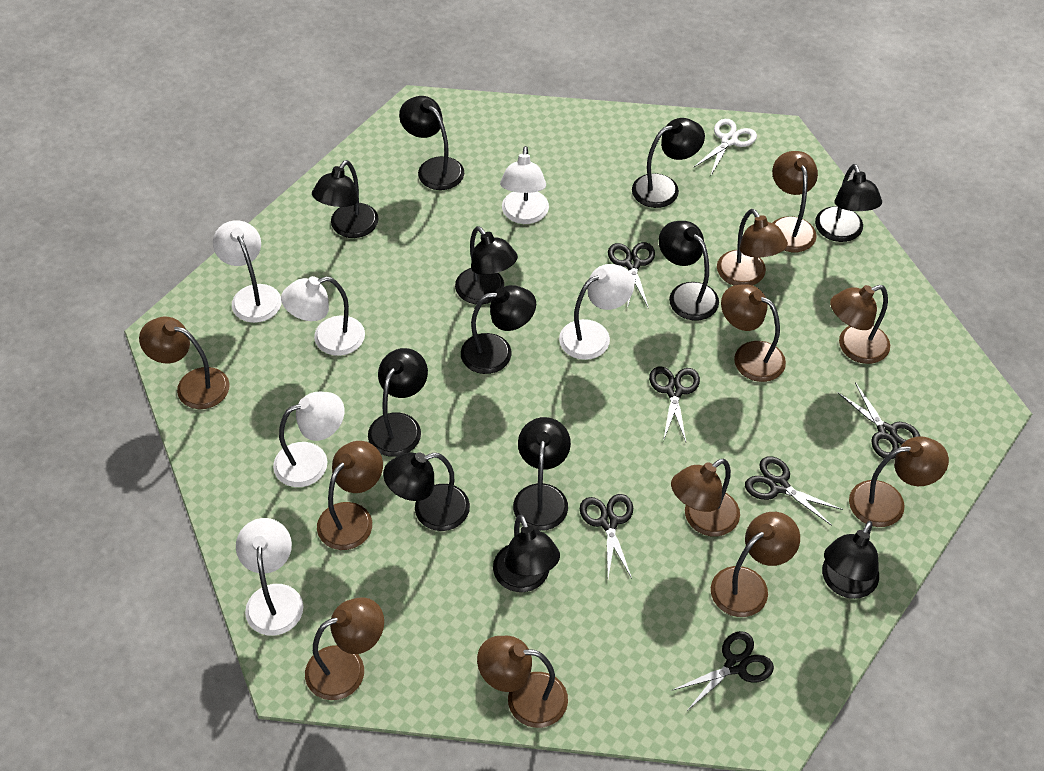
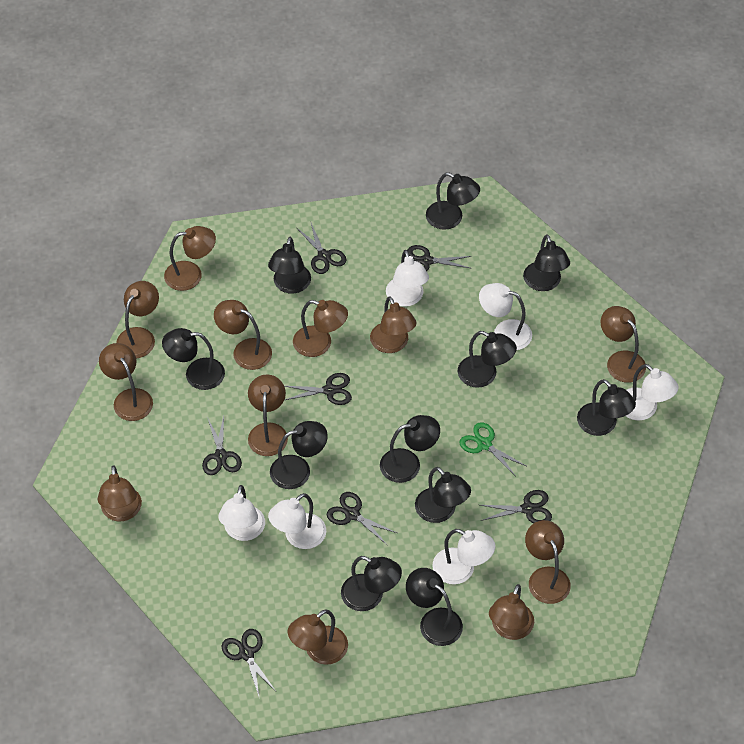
black lamp: 12 -> 11
black scissors: 6 -> 7
brown lamp: 11 -> 12
green scissors: 0 -> 1
white scissors: 1 -> 0

